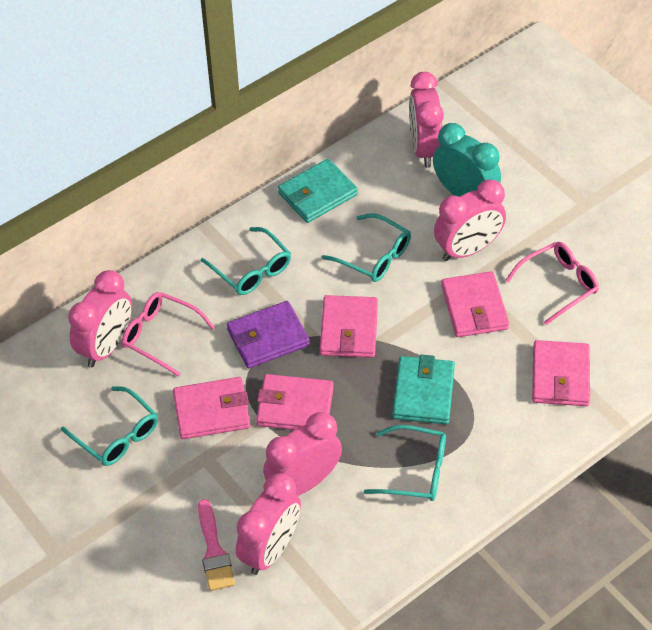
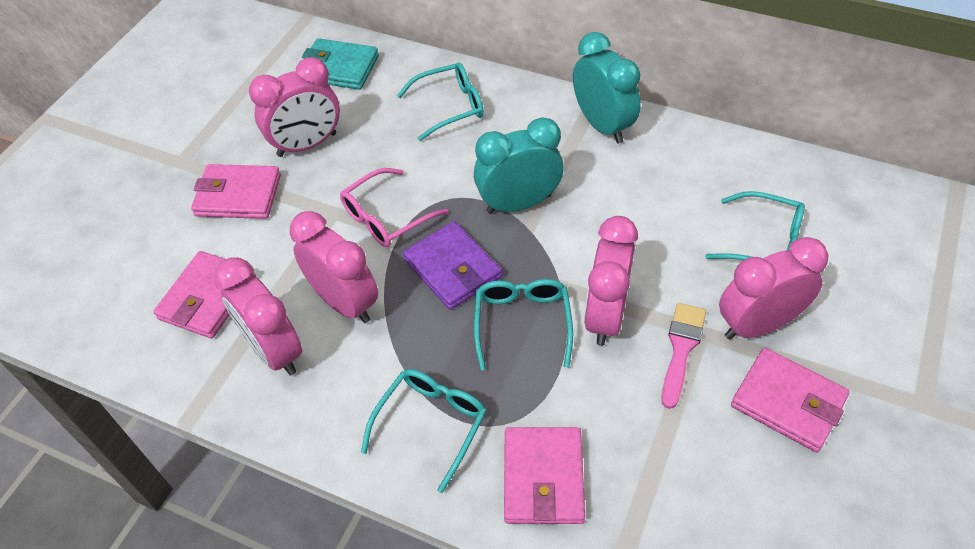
pink glasses: 2 -> 1
pink wallet: 5 -> 4
turquoise clock: 1 -> 2
turquoise wallet: 2 -> 1

